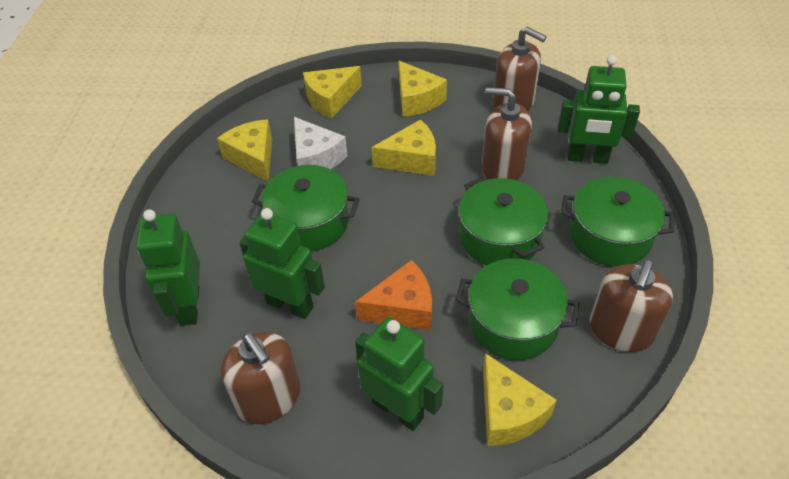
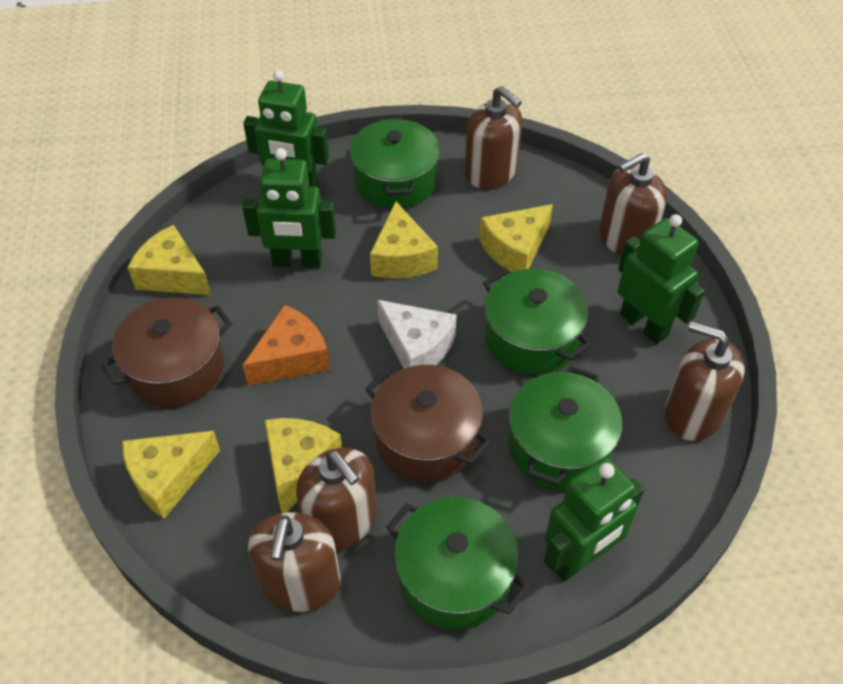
brown pot: 0 -> 2
brown soap dispenser: 4 -> 5

